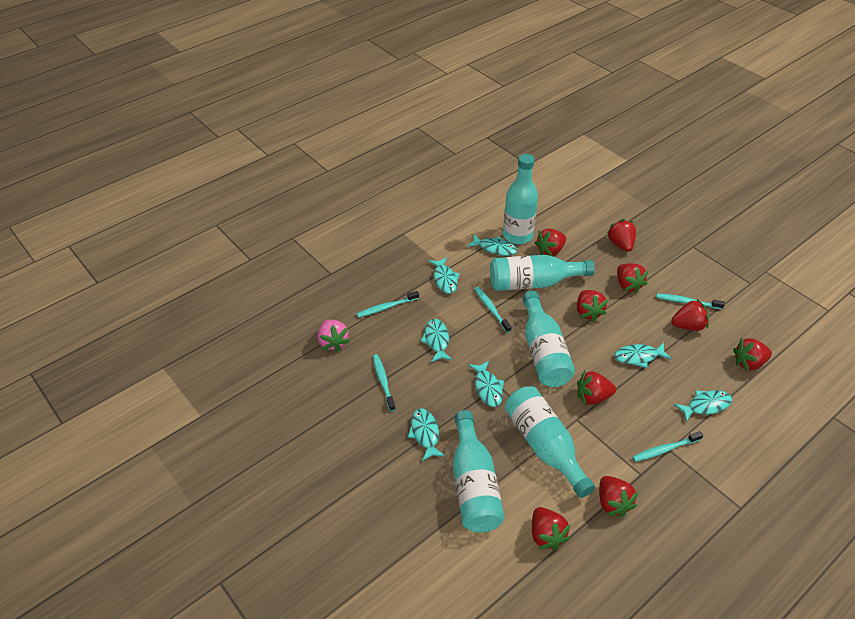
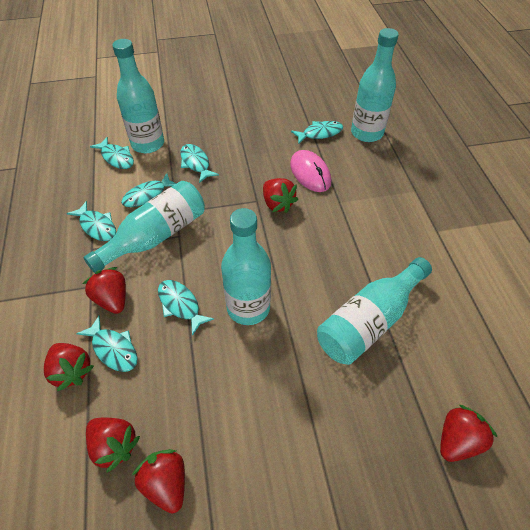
pink mouse: 0 -> 1
pink strawberry: 1 -> 0
red strawberry: 9 -> 6
turquoise toothbrush: 5 -> 0

